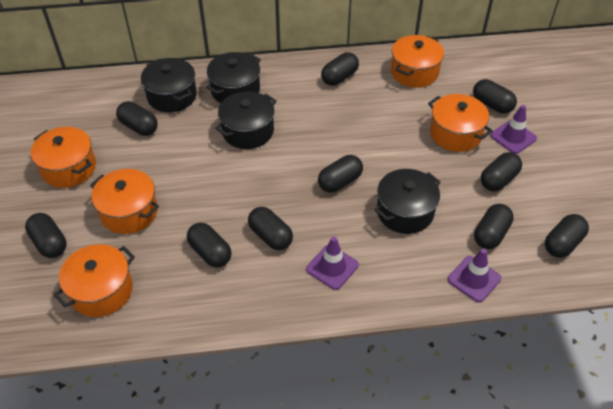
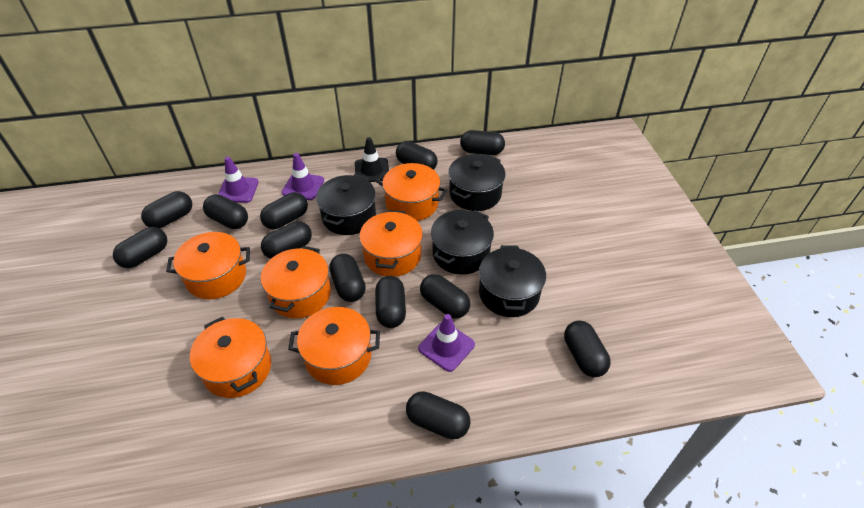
black capsule: 10 -> 12
black traffic cone: 0 -> 1
orange pot: 5 -> 6

